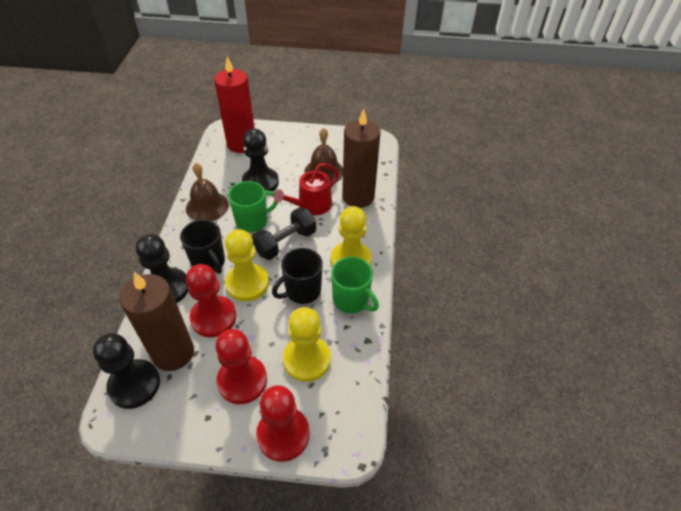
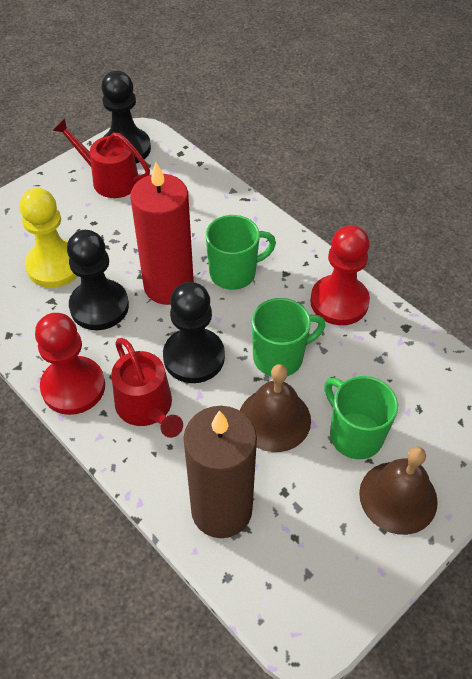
black dumbbell: 1 -> 0
black mug: 2 -> 0
brown candle: 2 -> 1
green mug: 2 -> 3
red pawn: 3 -> 2
red watering can: 1 -> 2
yellow pawn: 3 -> 1

